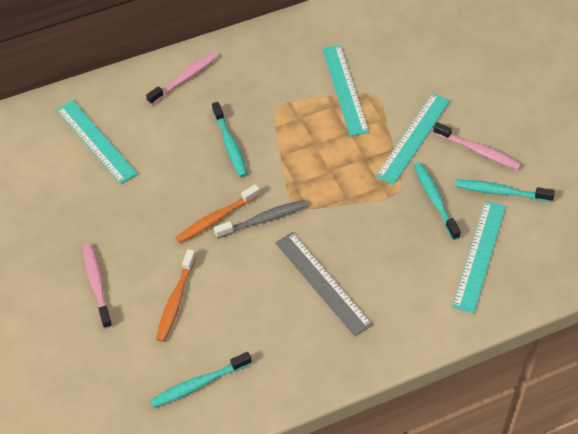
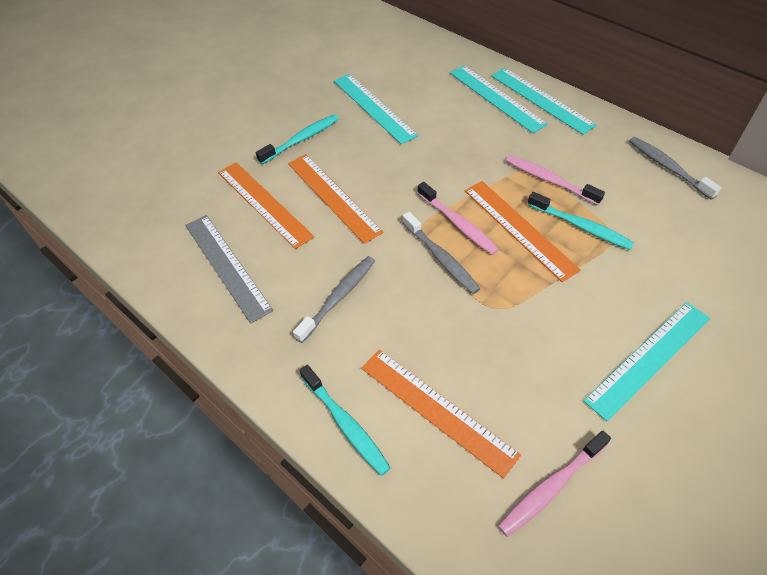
grey toothbrush: 1 -> 3
orange ruler: 0 -> 4
orange toothbrush: 2 -> 0
turquoise toothbrush: 4 -> 3

